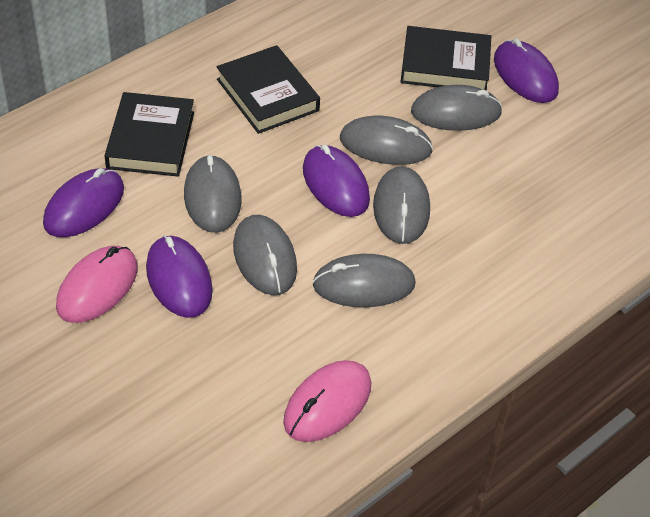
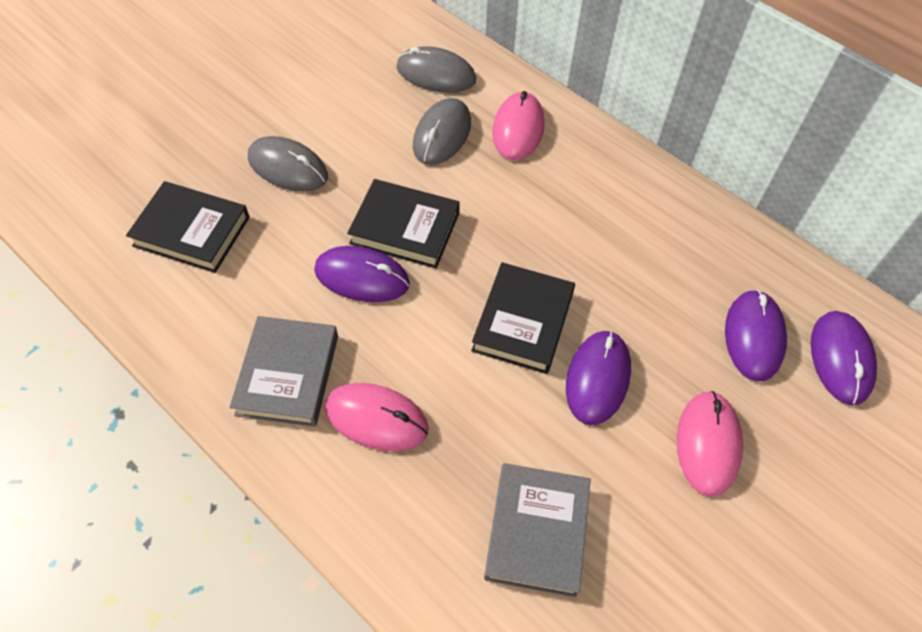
grey book: 0 -> 2
grey mouse: 6 -> 3
pink mouse: 2 -> 3

